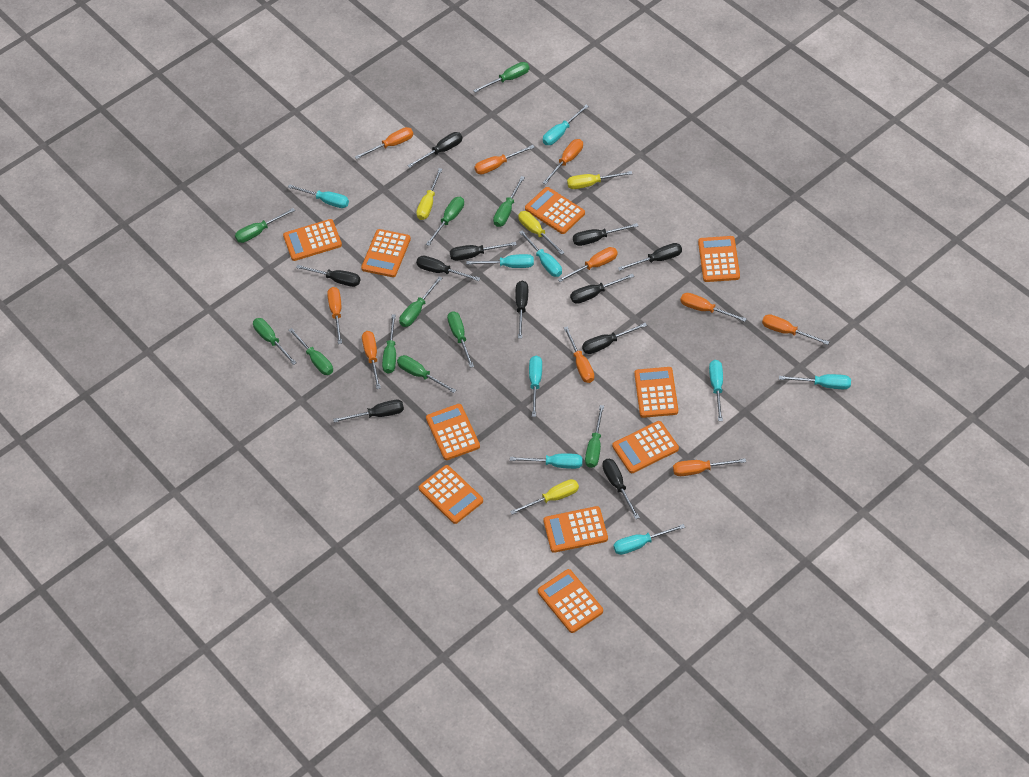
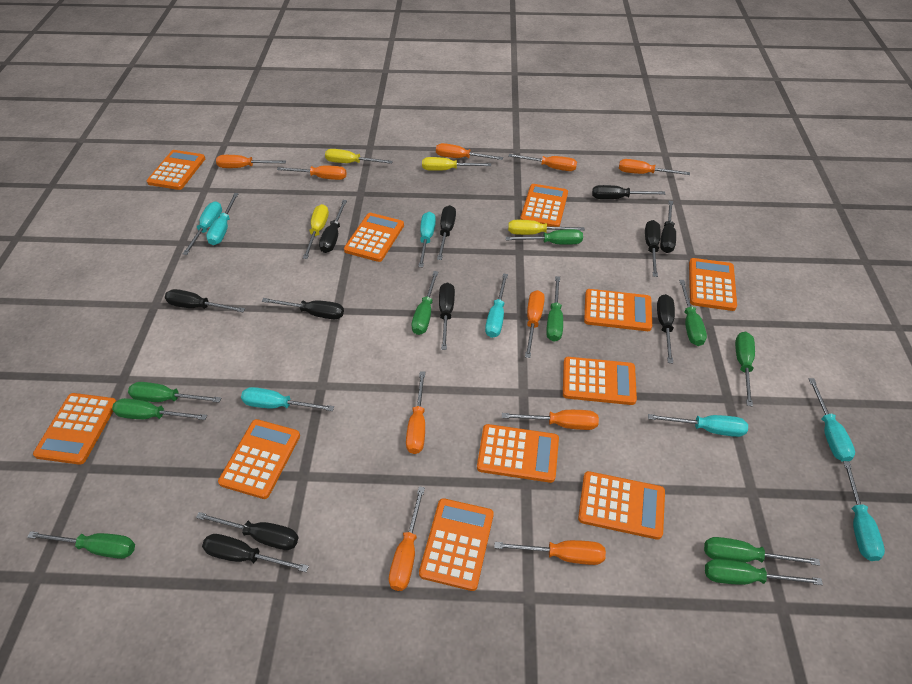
green screwdriver: 11 -> 10
orange calculator: 10 -> 11
turquoise screwdriver: 9 -> 8

